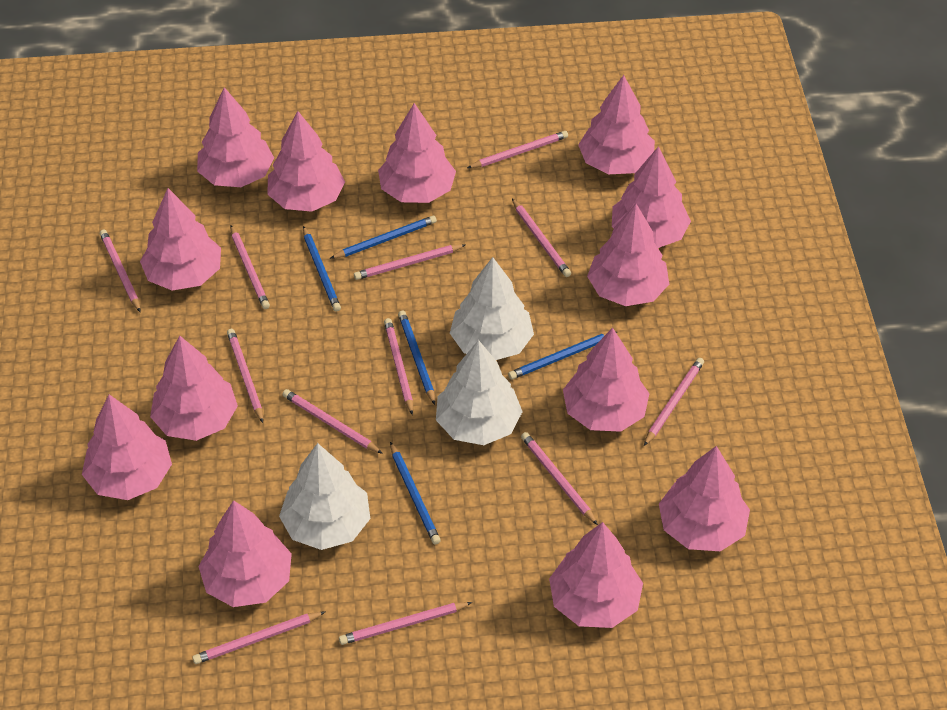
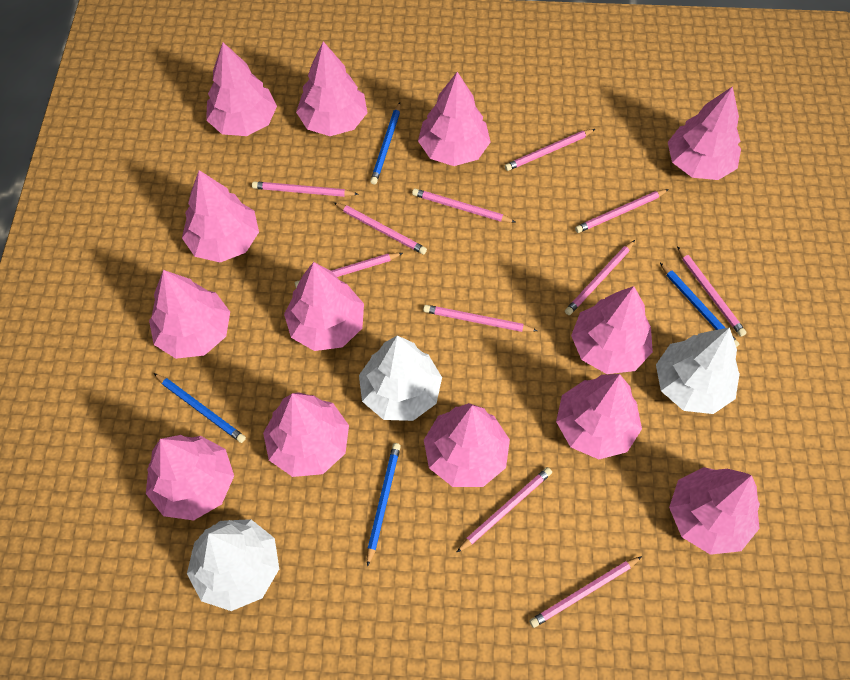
blue pencil: 5 -> 4
pink pencil: 12 -> 11

